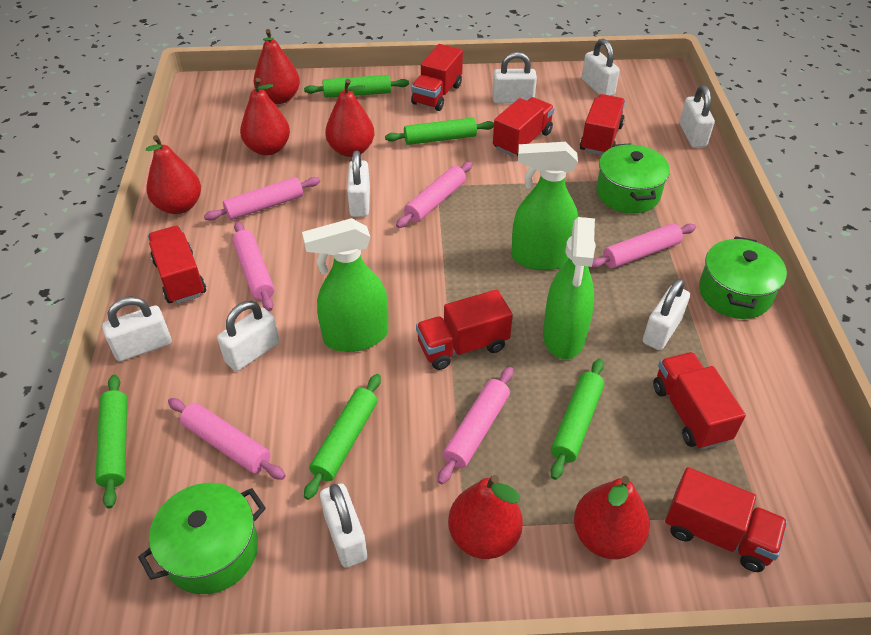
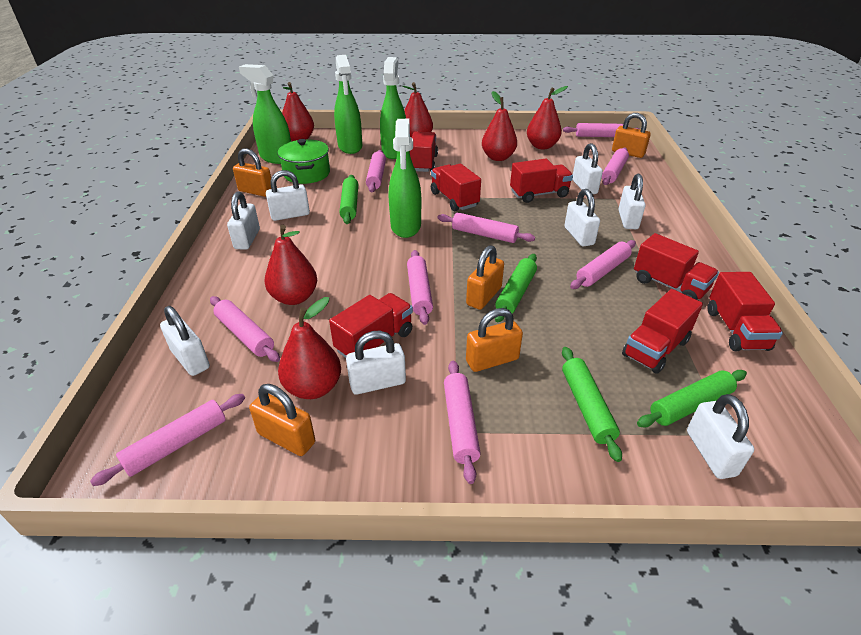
green pot: 3 -> 1
green rolling pin: 5 -> 4
green spray bottle: 3 -> 4
orange padlock: 0 -> 5
pink rolling pin: 6 -> 9

